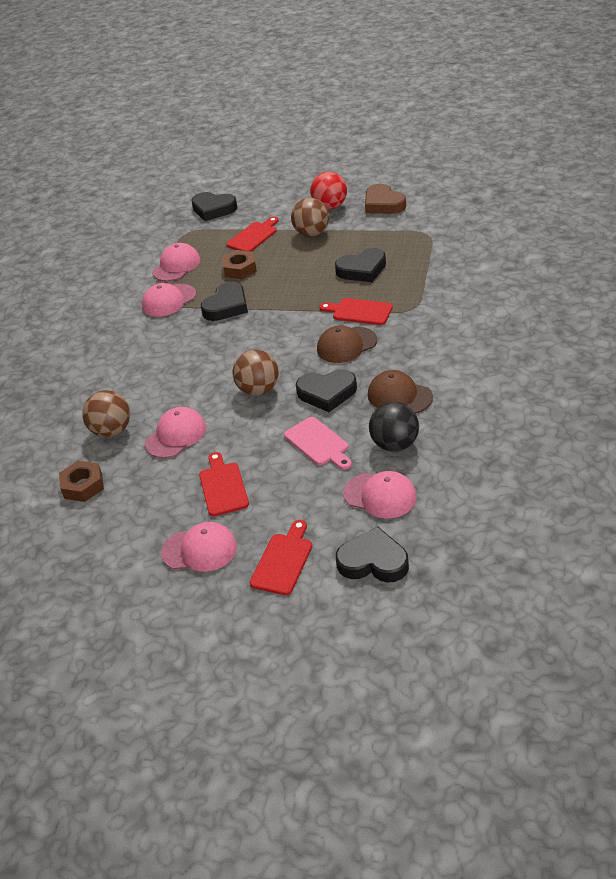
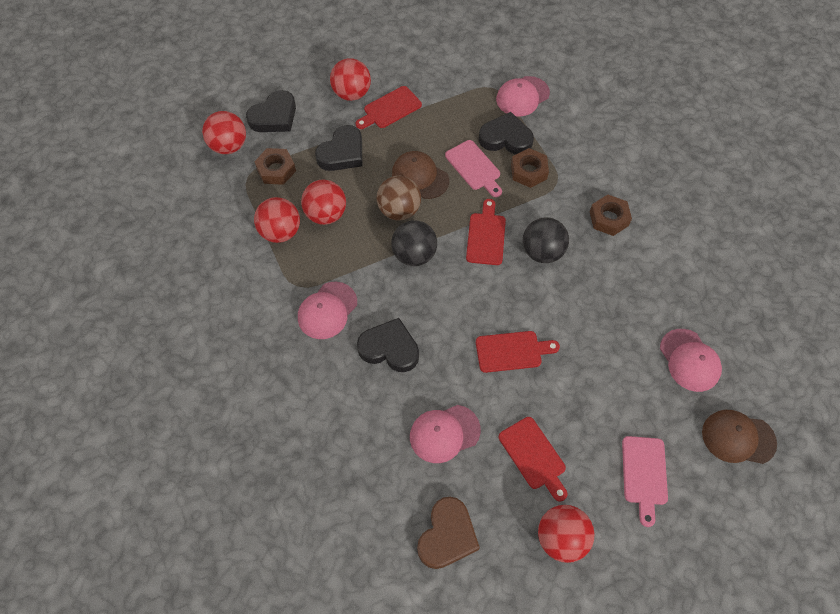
black ball: 1 -> 2
black heart: 5 -> 4
brown ball: 3 -> 1
brown nut: 2 -> 3
pink cap: 5 -> 4
pink cutting board: 1 -> 2
red ball: 1 -> 5

